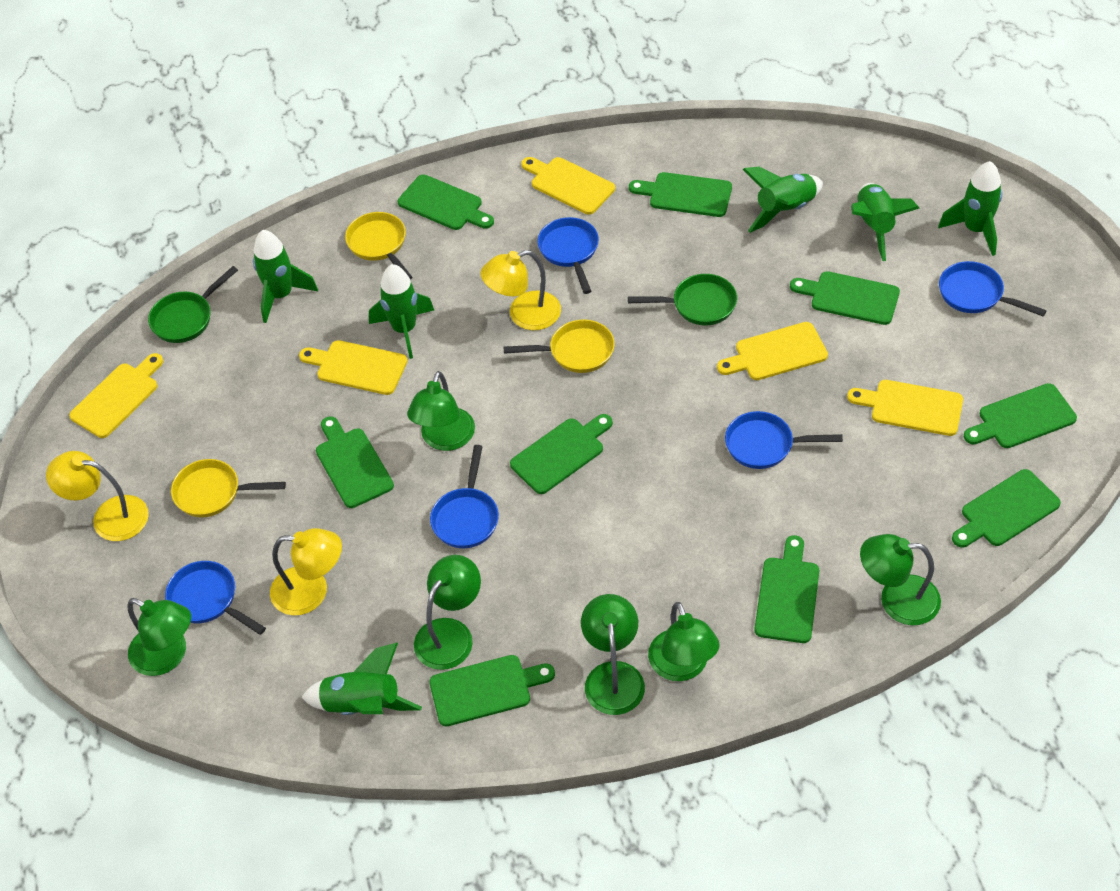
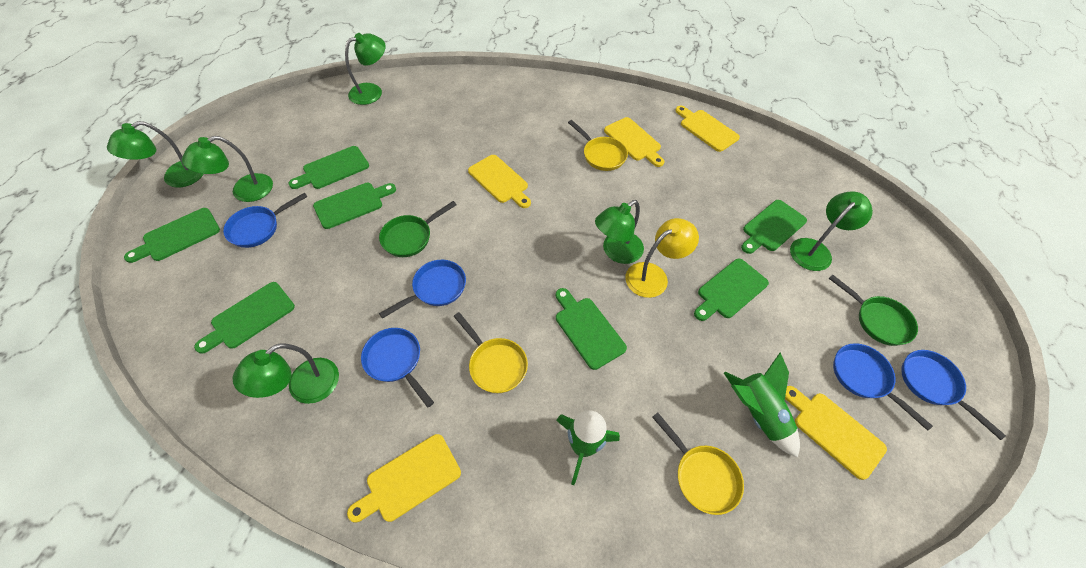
green cutting board: 9 -> 7
green rocket: 6 -> 2
yellow lamp: 3 -> 1

